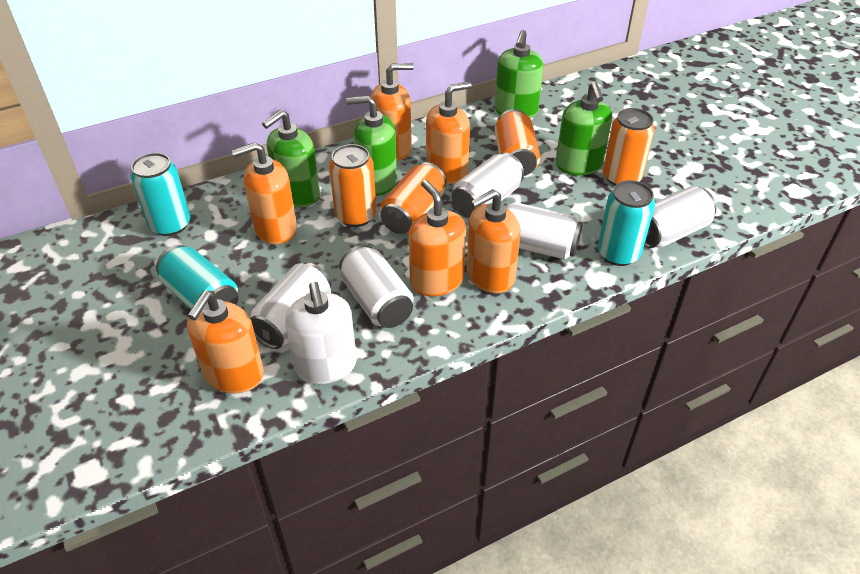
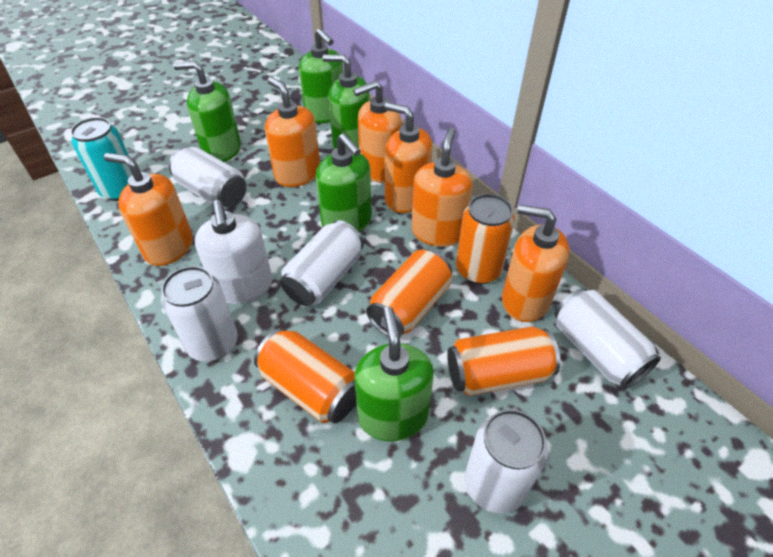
green soap dispenser: 4 -> 5
turquoise can: 3 -> 1

